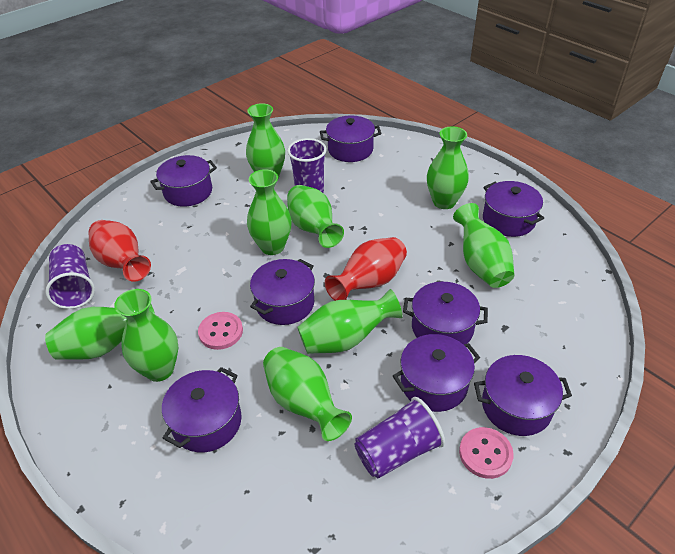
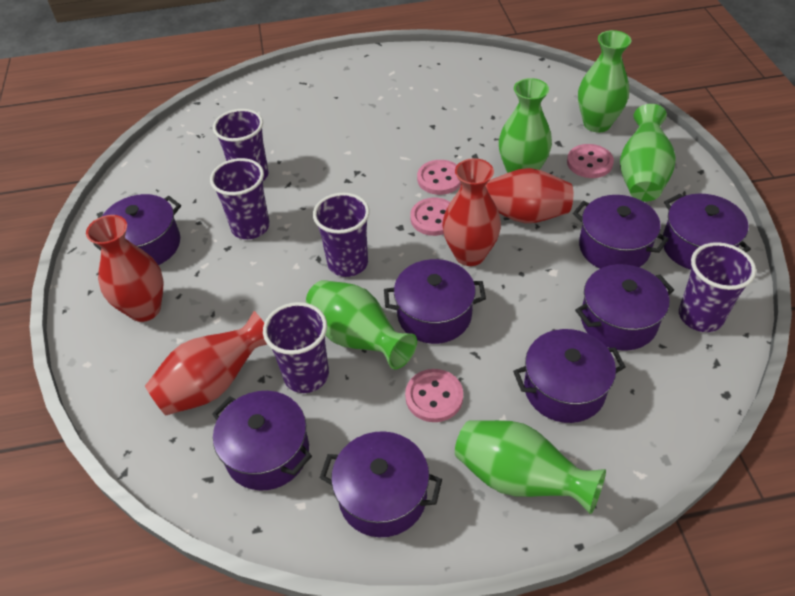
green vase: 9 -> 5
pink button: 2 -> 4
purple cup: 3 -> 5
red vase: 2 -> 4

